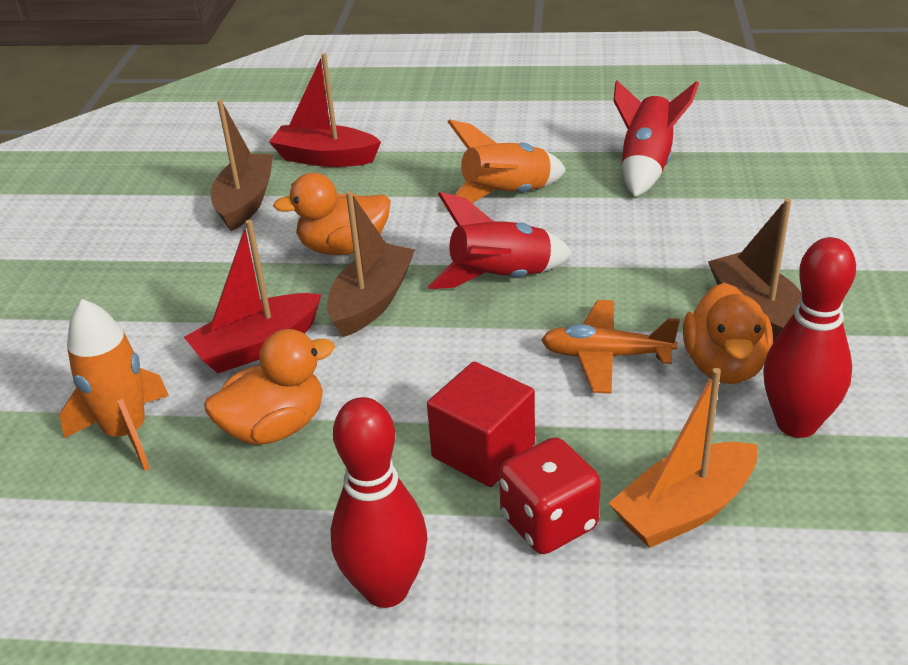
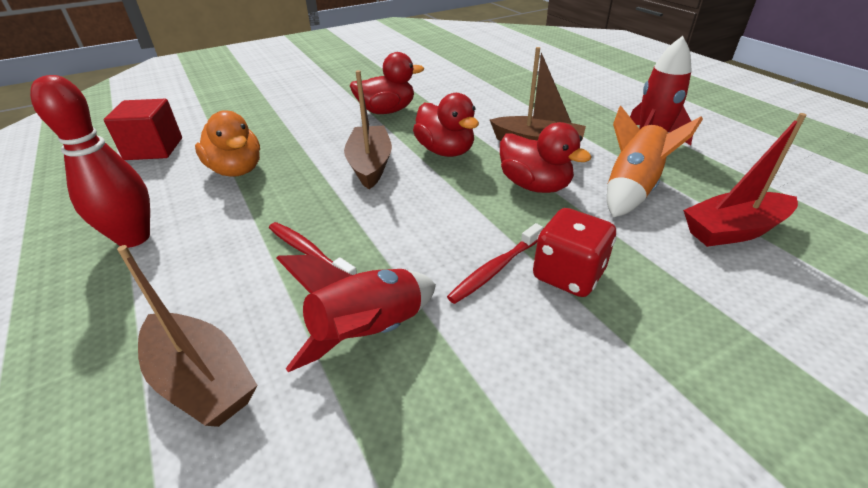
orange boat: 1 -> 0
orange duck: 3 -> 1
orange plane: 1 -> 0
orange rocket: 2 -> 1
red boat: 2 -> 1
red bowling pin: 2 -> 1
red duck: 0 -> 3
red toothbrush: 0 -> 2

